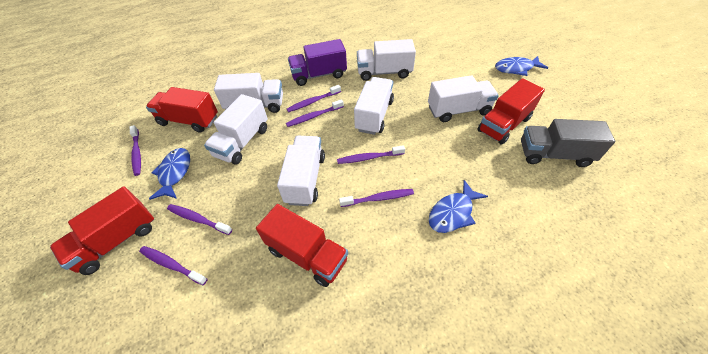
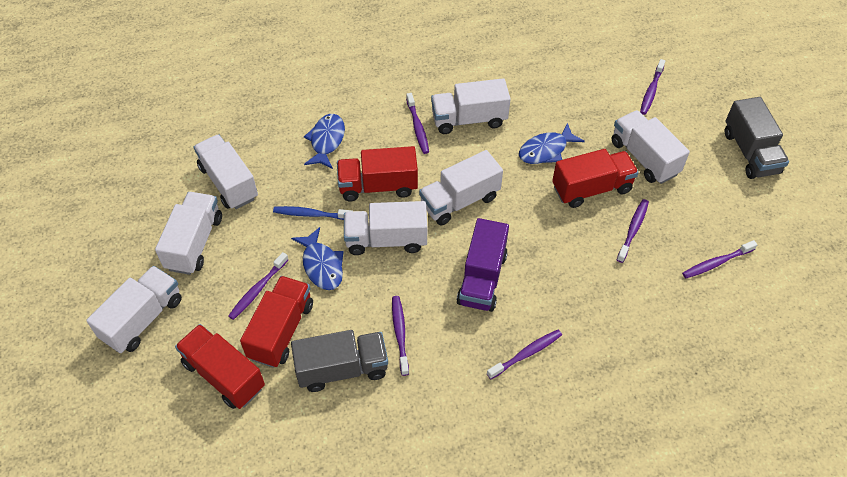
blue toothbrush: 0 -> 1
grey truck: 1 -> 2
white truck: 6 -> 7

